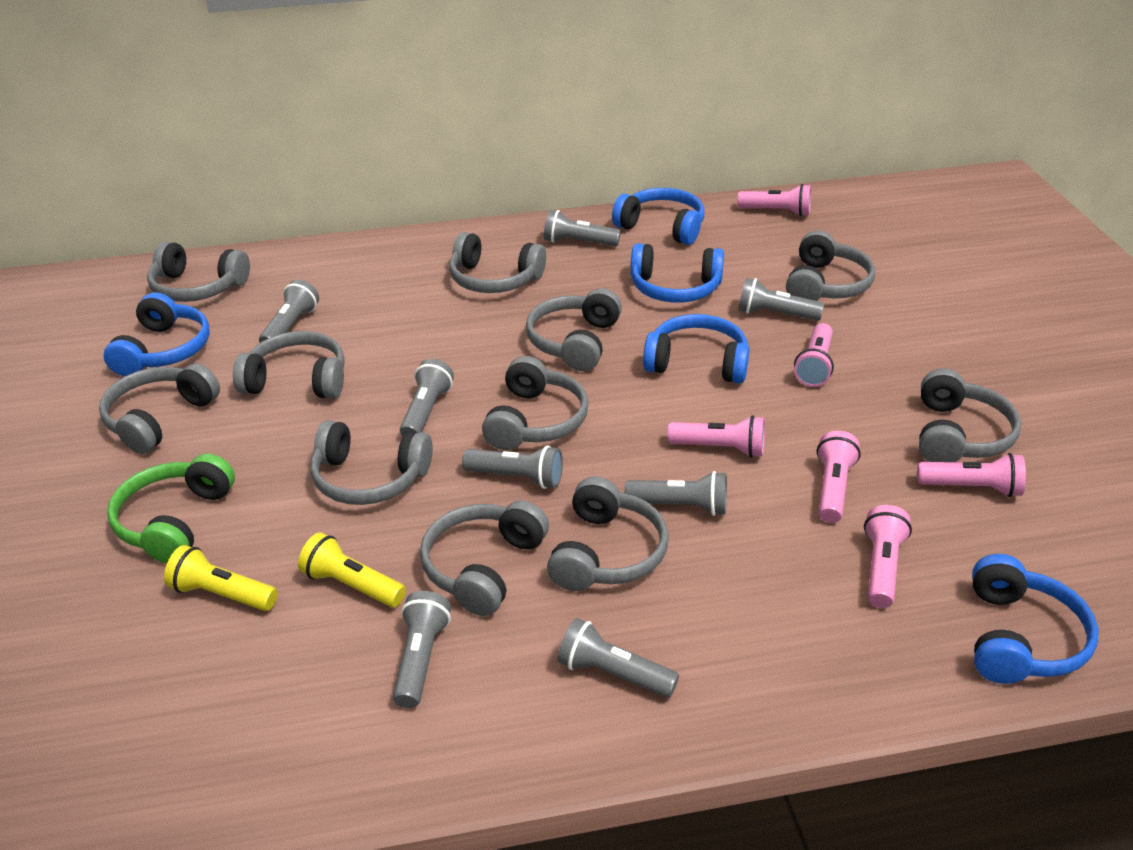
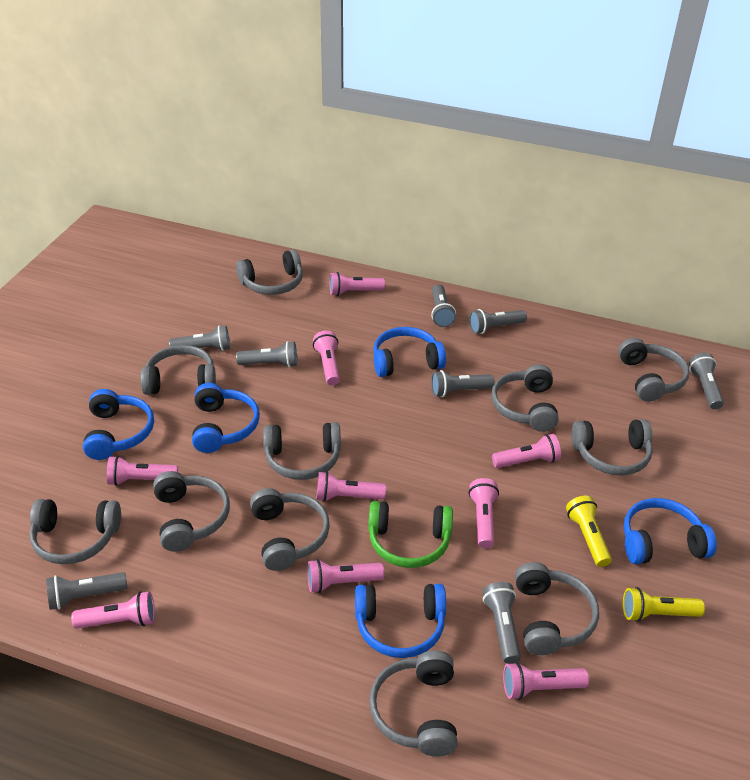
pink flashlight: 6 -> 9

